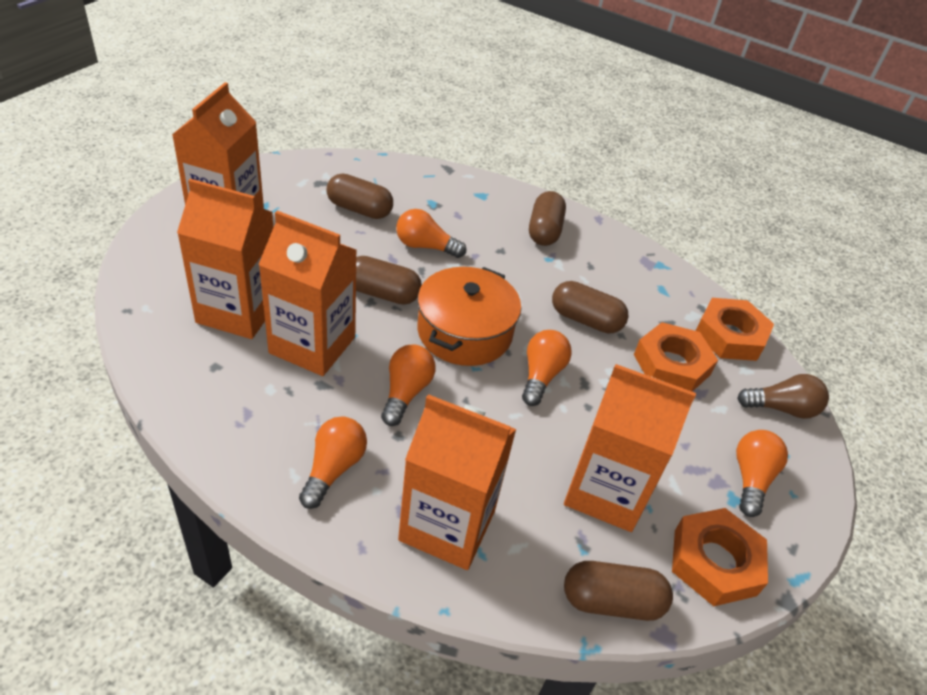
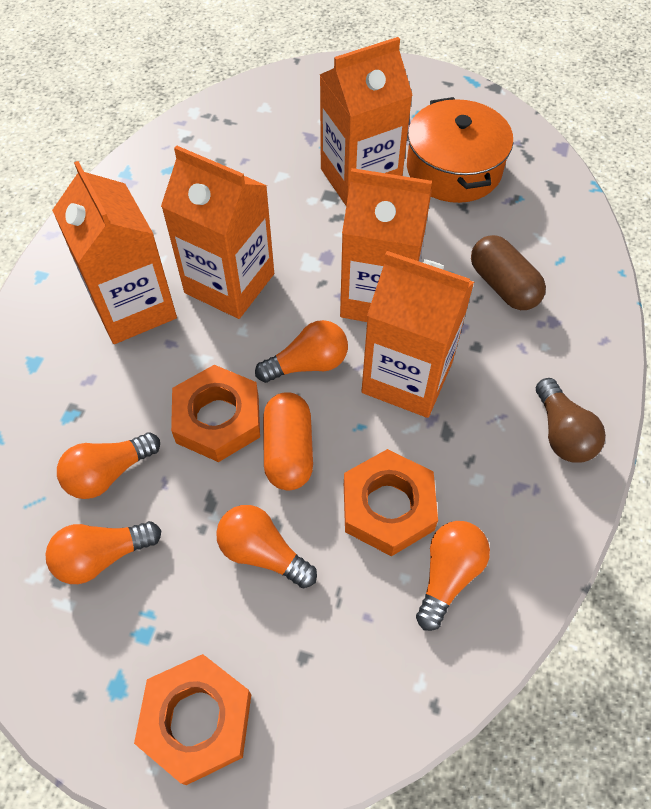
brown capsule: 5 -> 1
orange capsule: 0 -> 1

